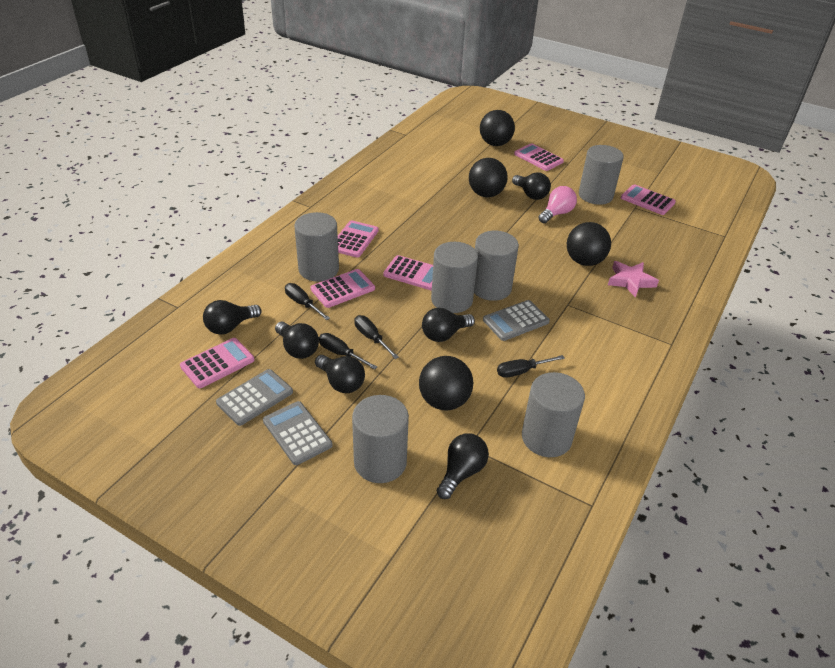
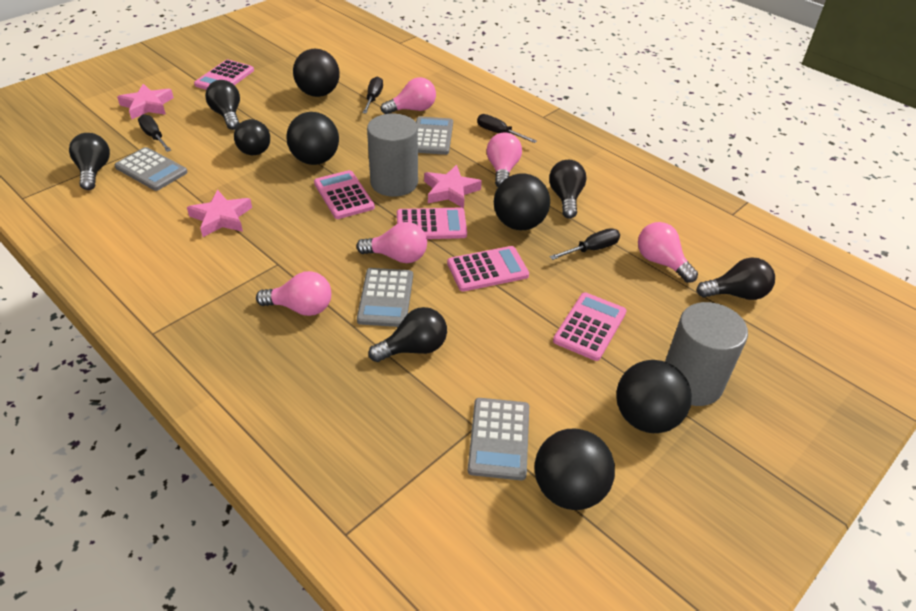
black ball: 4 -> 5
grey calculator: 3 -> 4
grey cylinder: 6 -> 2
pink calculator: 6 -> 5
pink light bulb: 1 -> 5
pink star: 1 -> 3

